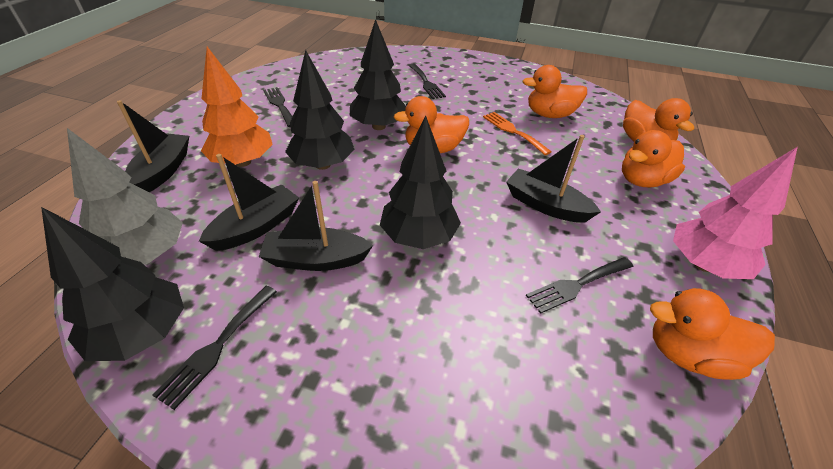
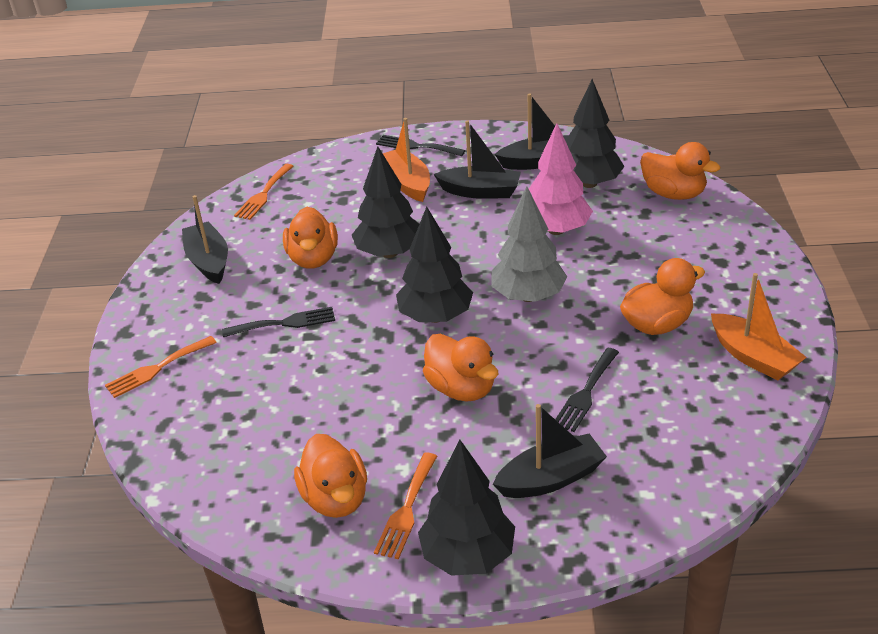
black fork: 4 -> 3
orange boat: 0 -> 2
orange fork: 1 -> 3
orange tree: 1 -> 0

